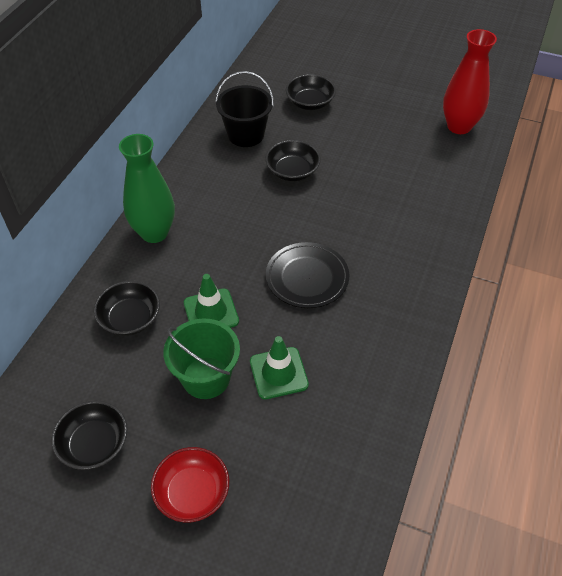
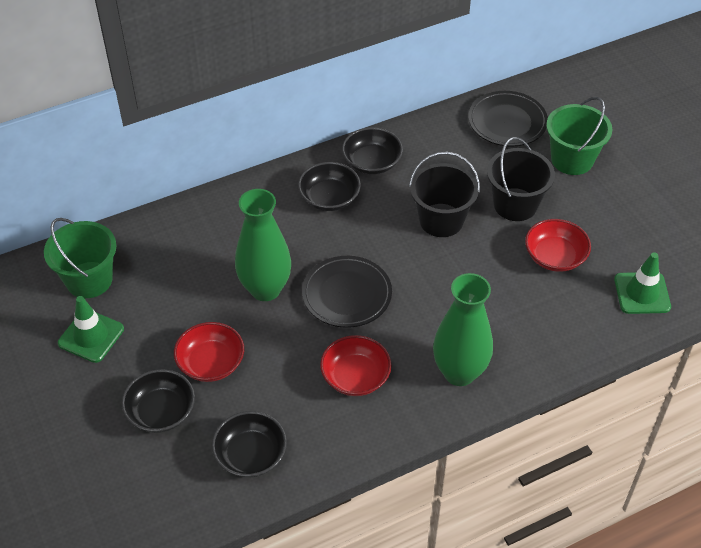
black bucket: 1 -> 2
black plate: 1 -> 2
green bucket: 1 -> 2
green vase: 1 -> 2
red bowl: 1 -> 3
red vase: 1 -> 0

